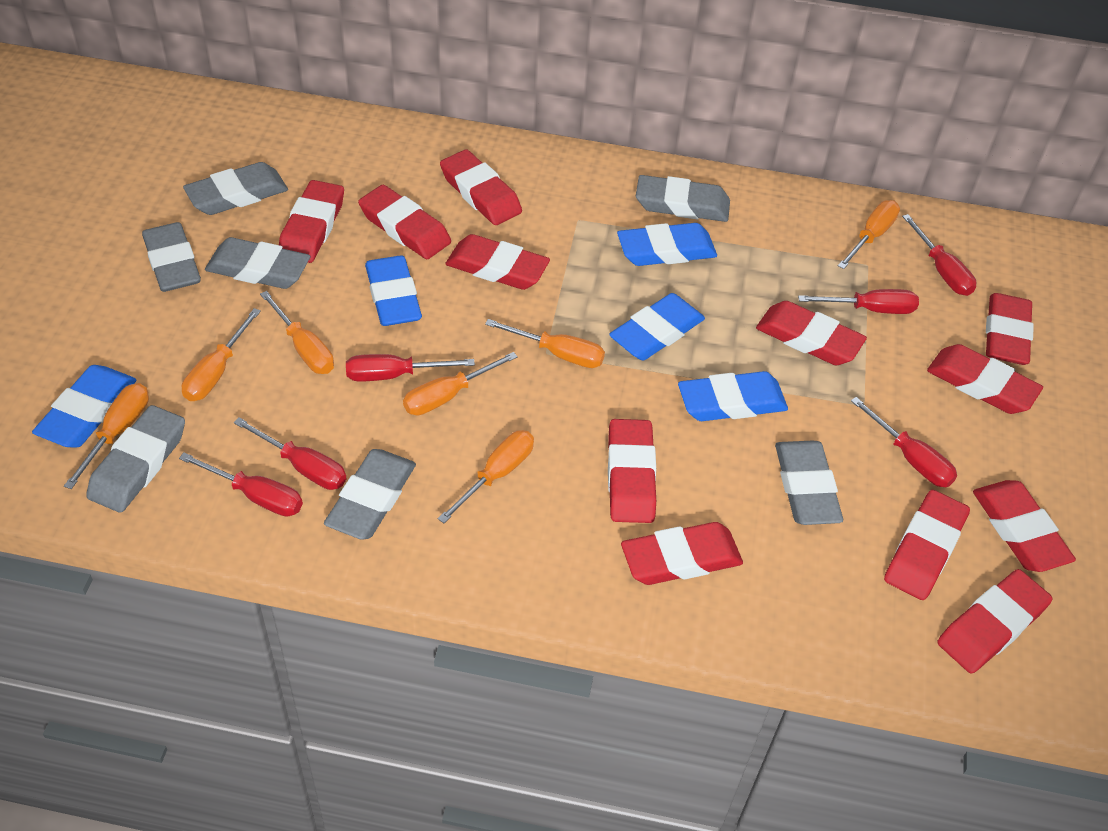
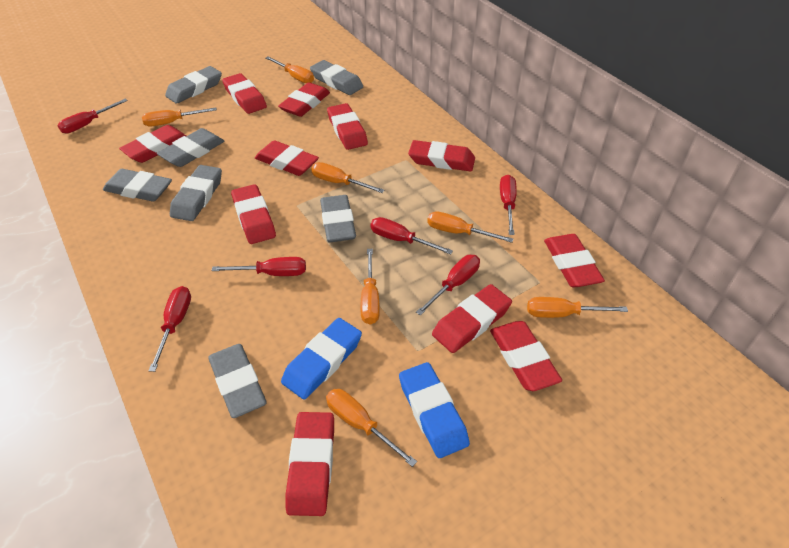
blue eraser: 5 -> 2
red eraser: 12 -> 11

